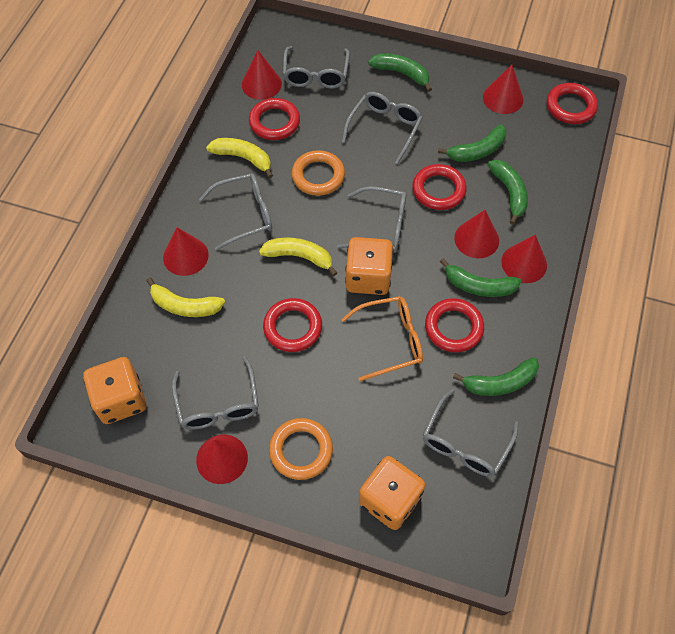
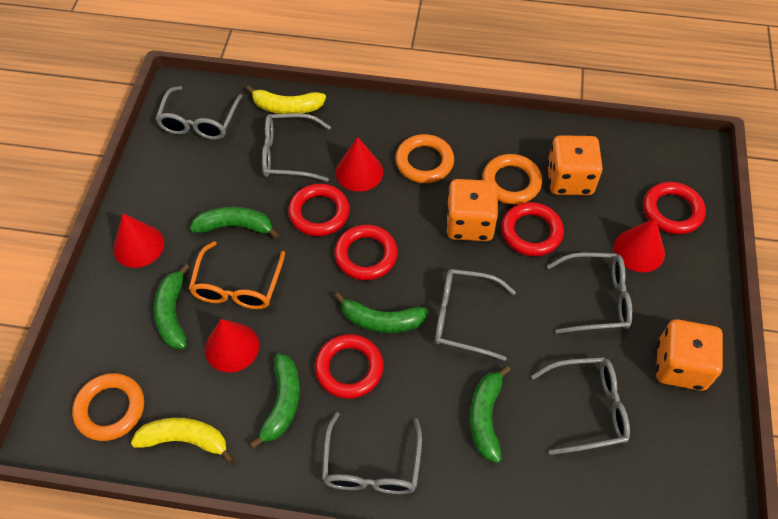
orange ring: 2 -> 3
red cone: 6 -> 4
yellow banana: 3 -> 2

